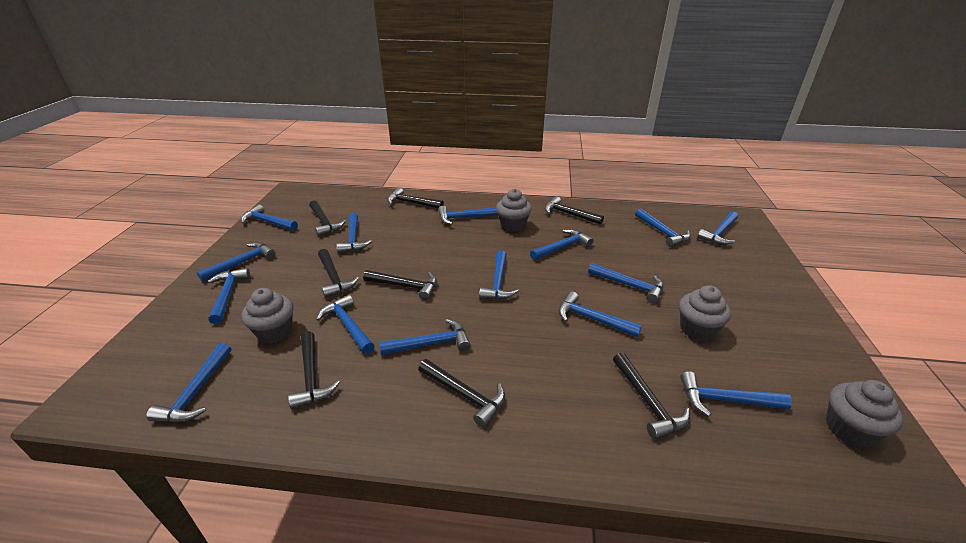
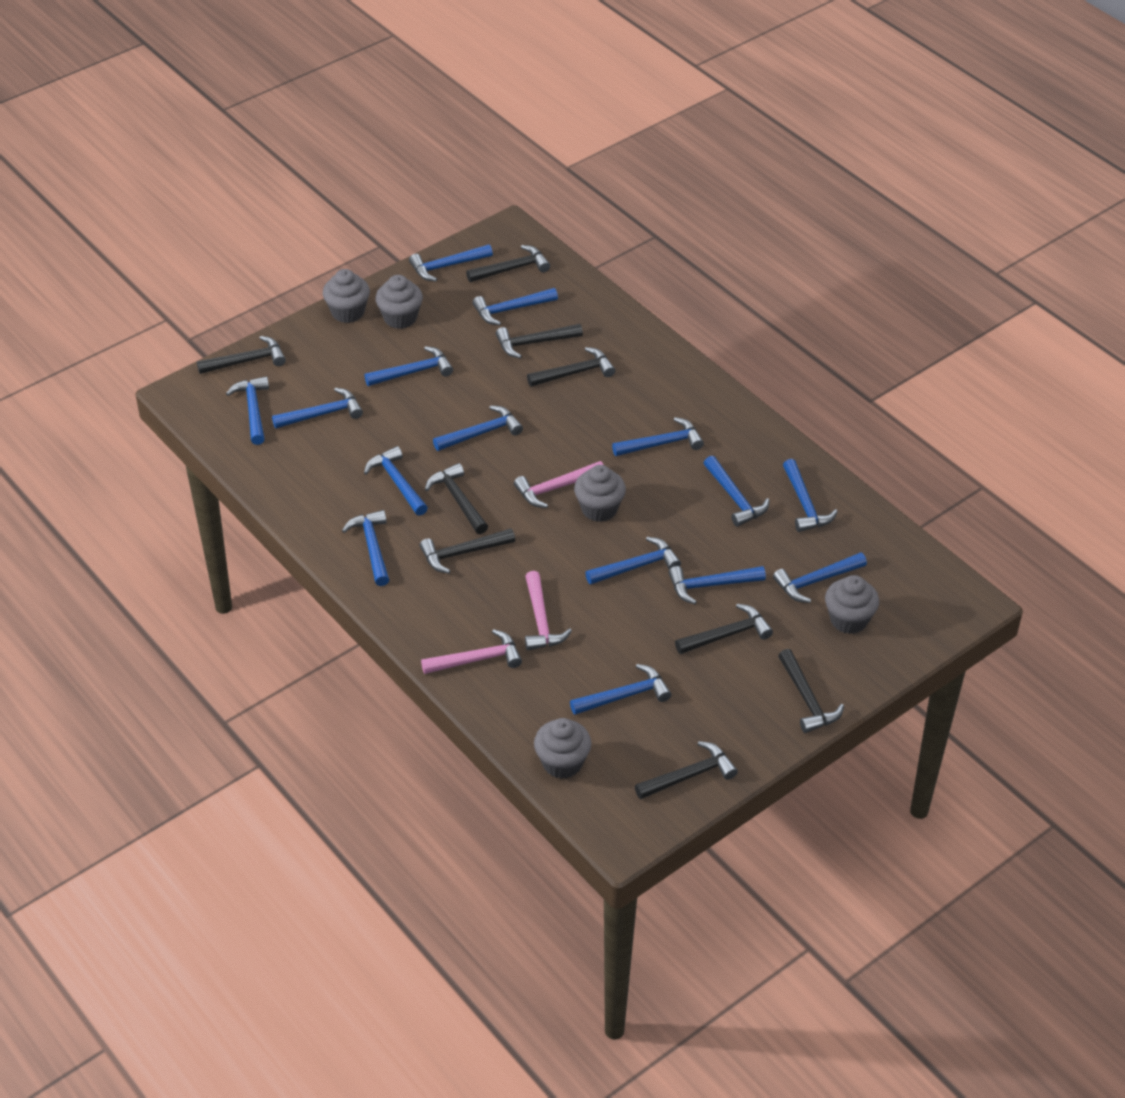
black hammer: 8 -> 9
grey cupcake: 4 -> 5
pink hammer: 0 -> 3

